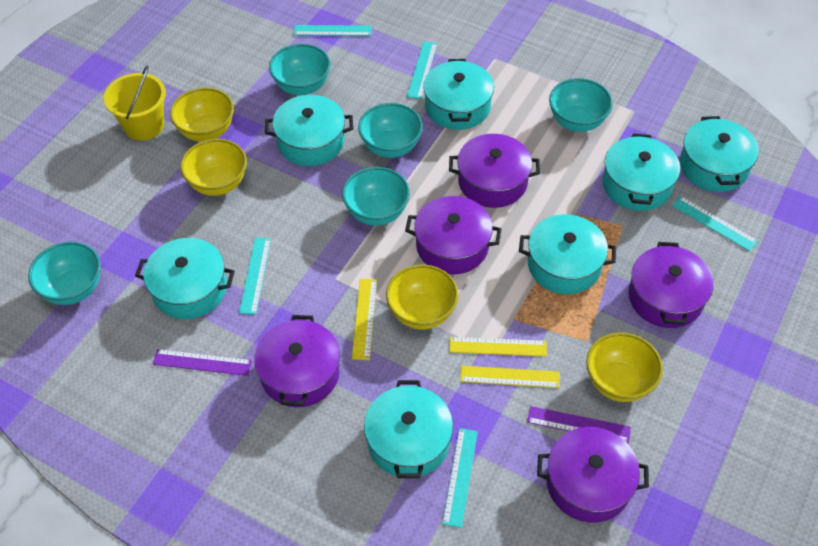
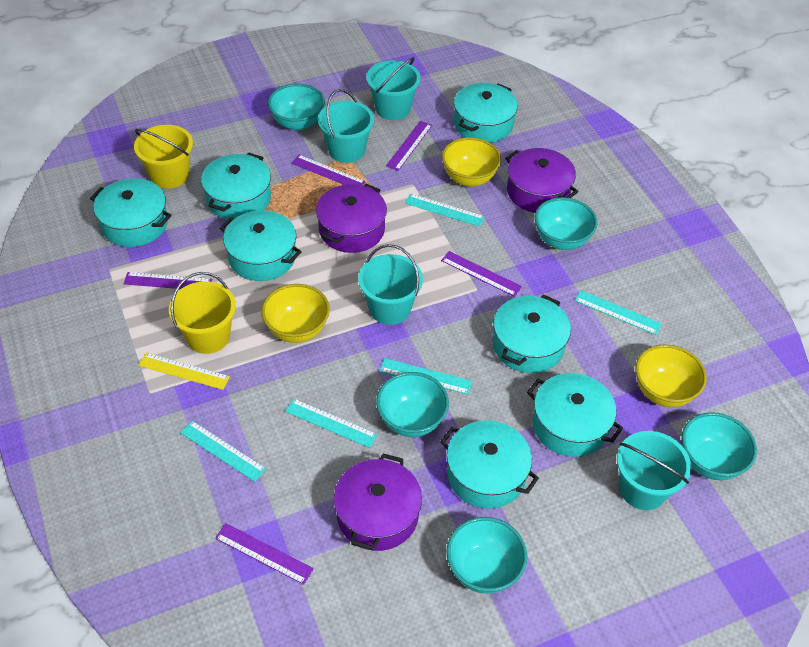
purple pot: 5 -> 3
purple ruler: 2 -> 5
turquoise bucket: 0 -> 4
yellow bowl: 4 -> 3
yellow bucket: 1 -> 2
yellow ruler: 3 -> 1

